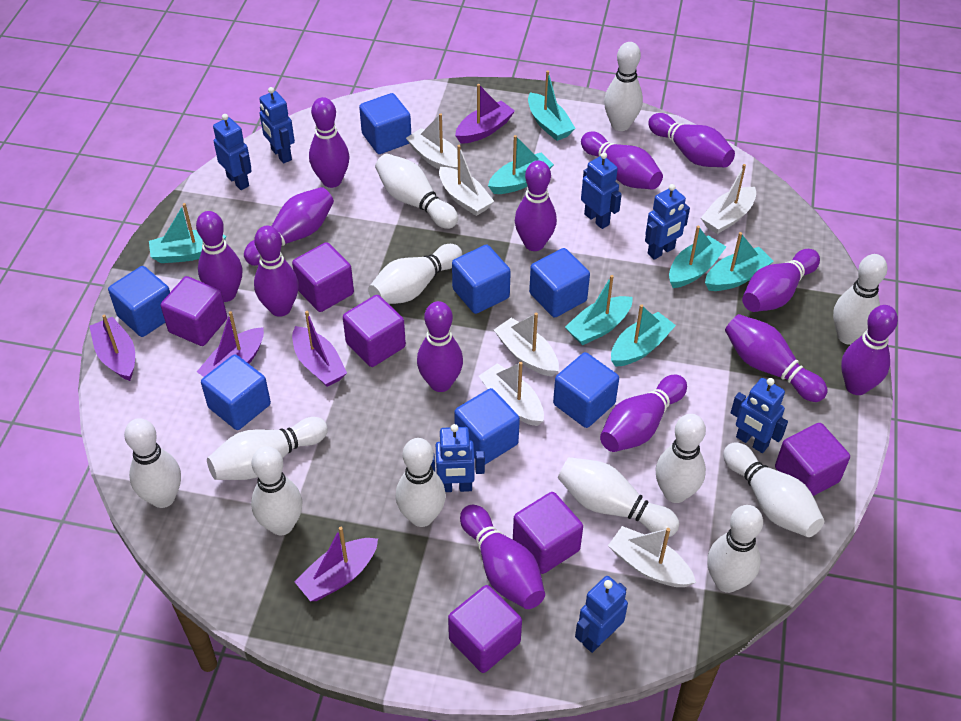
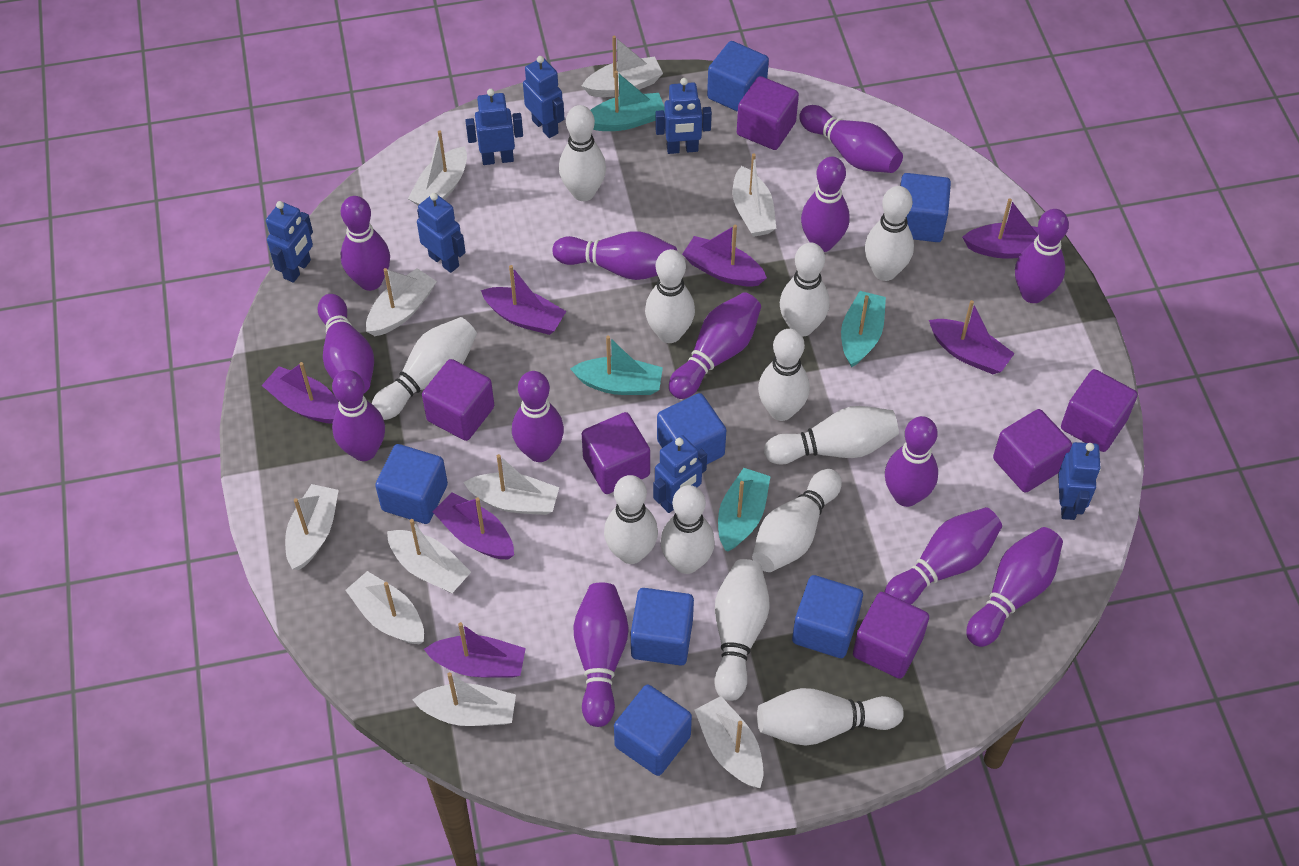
purple boat: 5 -> 7
turquoise boat: 7 -> 4
white boat: 6 -> 10

